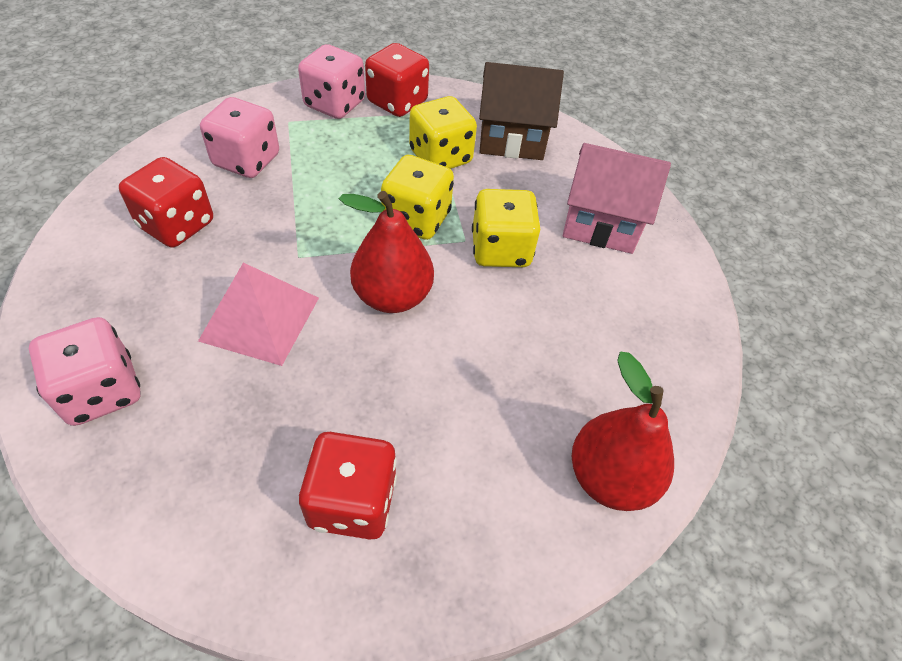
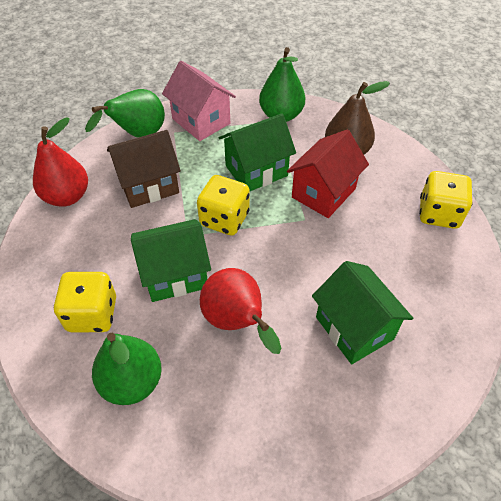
brown pear: 0 -> 1
green house: 0 -> 3
green pear: 0 -> 3
pink dice: 3 -> 0
pink pyramid: 1 -> 0
red dice: 3 -> 0
red house: 0 -> 1

